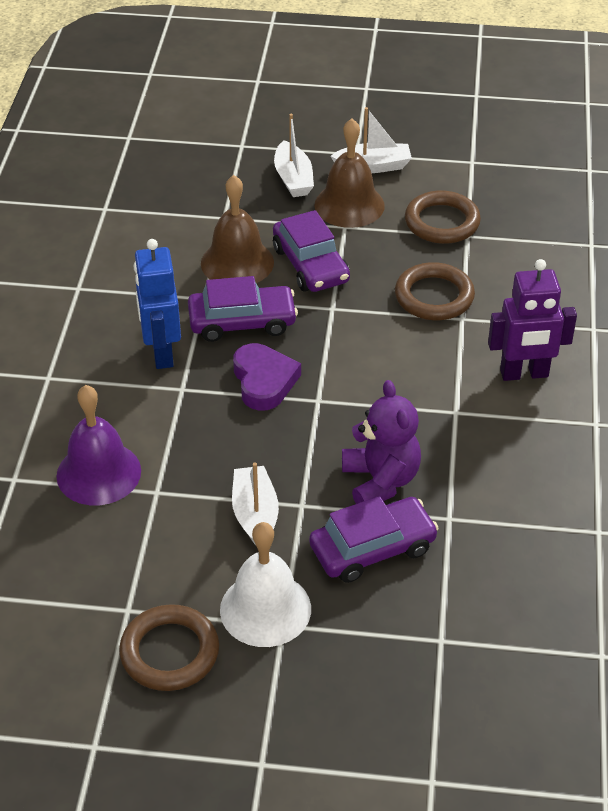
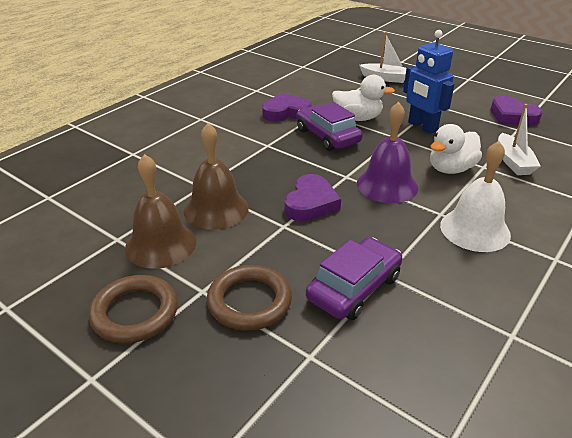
brown ring: 3 -> 2
purple car: 3 -> 2
purple heart: 1 -> 3
purple robot: 1 -> 0
purple teddy bear: 1 -> 0
white boat: 3 -> 2
white duck: 0 -> 2

